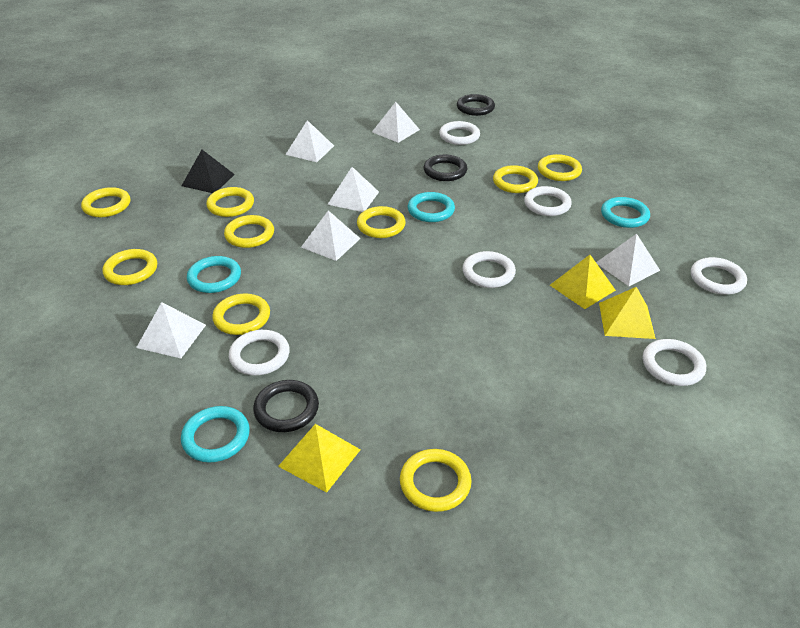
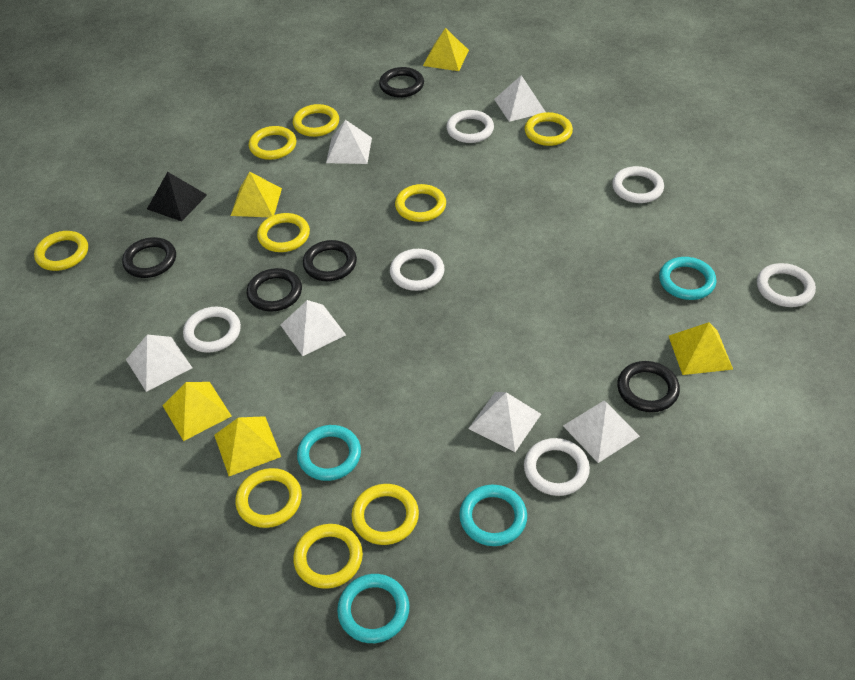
black ring: 3 -> 5
yellow pyramid: 3 -> 5

